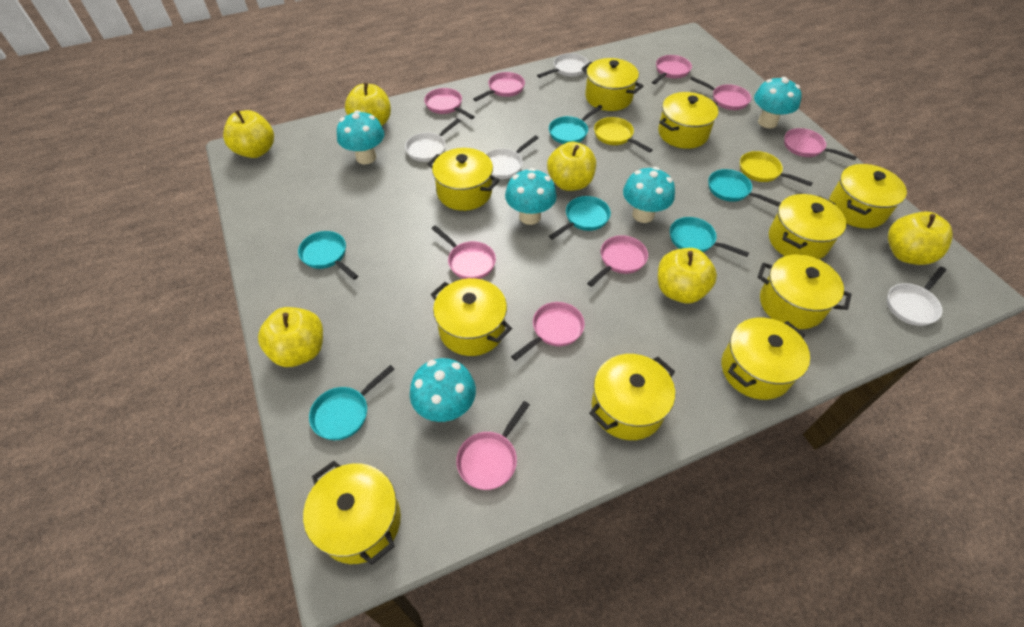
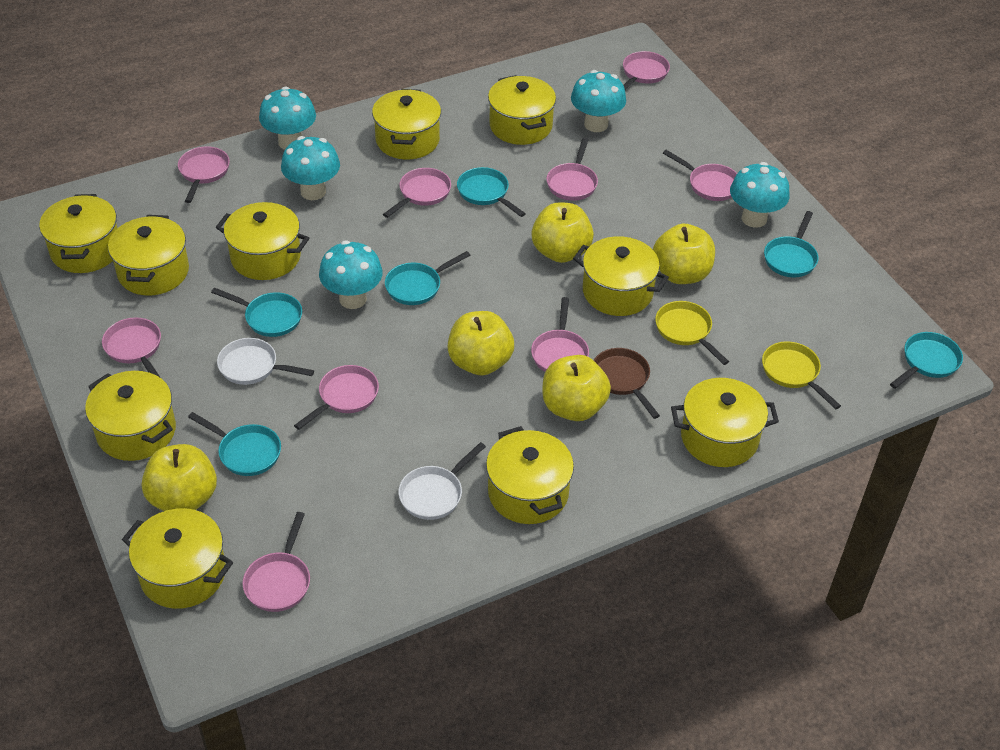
brown pan: 0 -> 1
white pan: 4 -> 2
yellow apple: 6 -> 5

